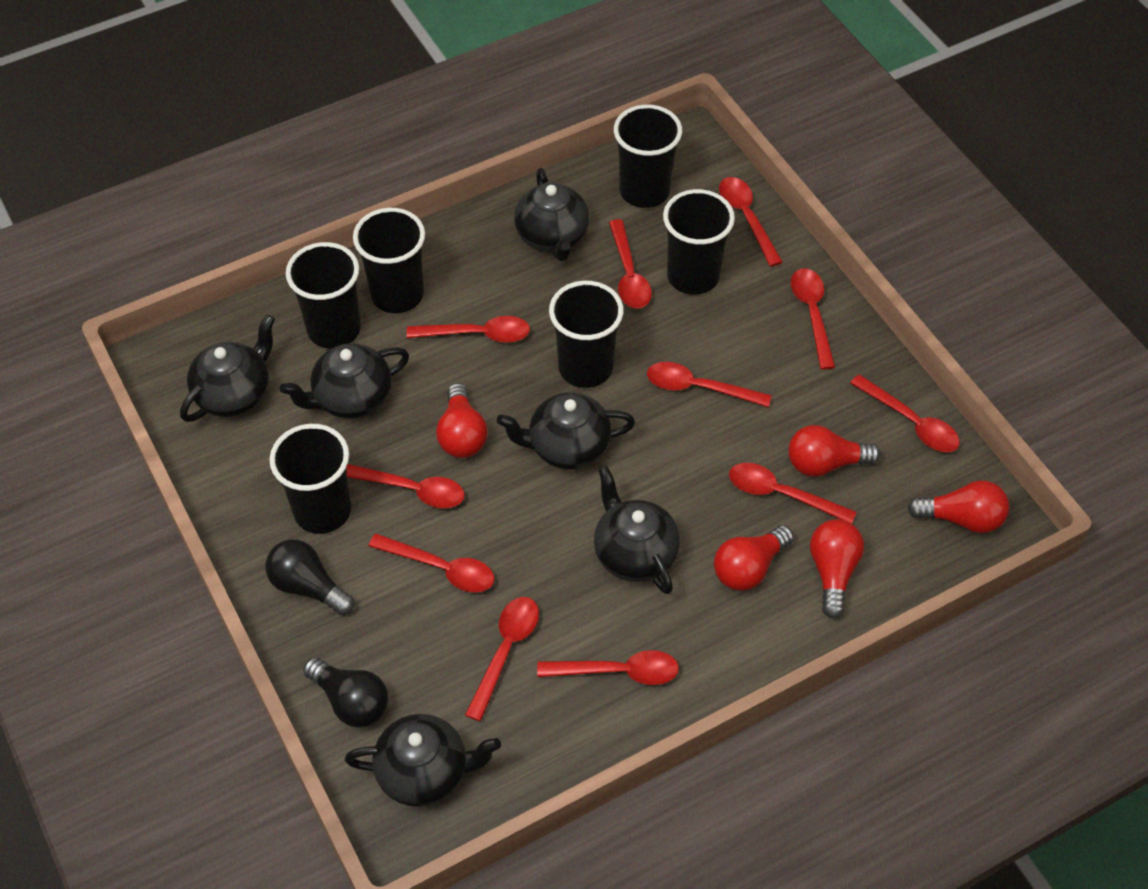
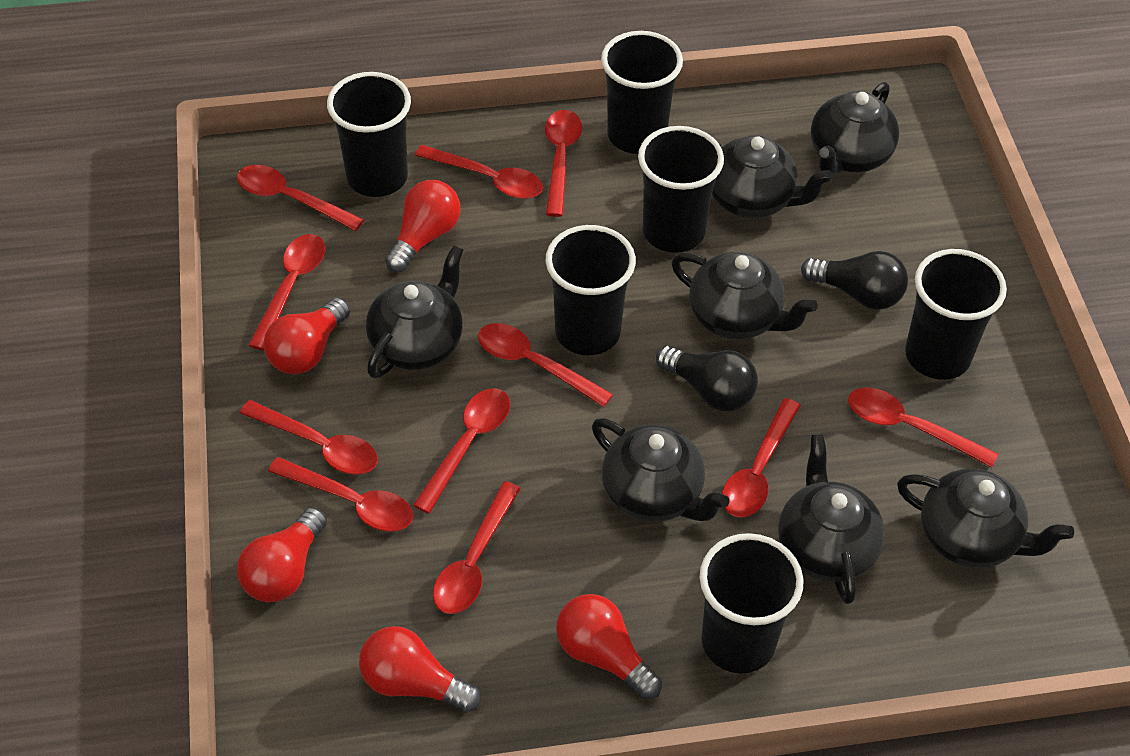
black teapot: 6 -> 7

